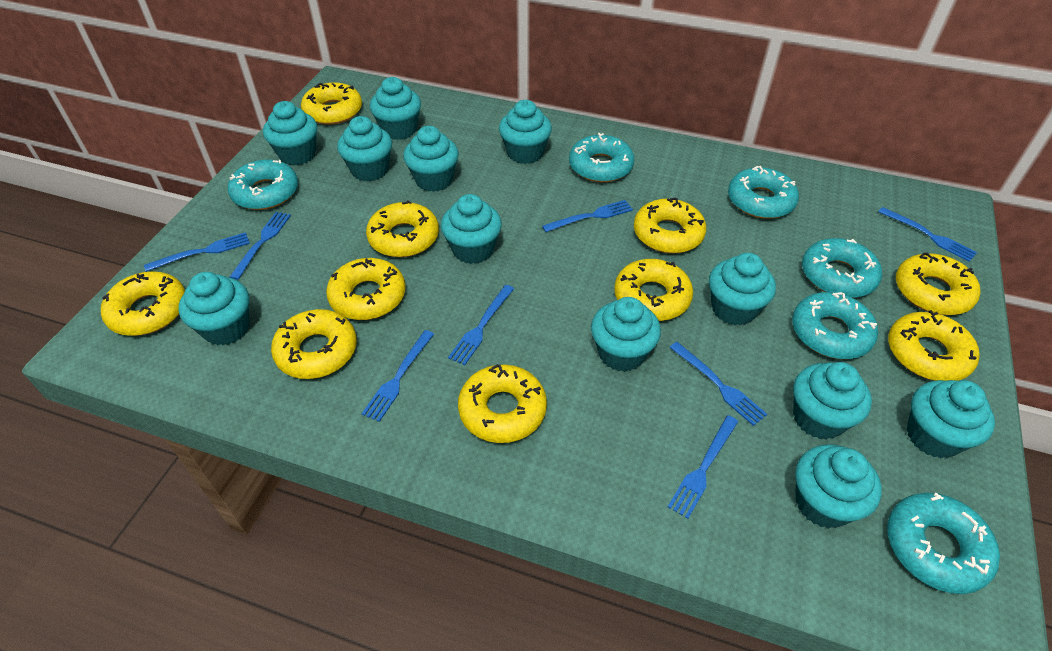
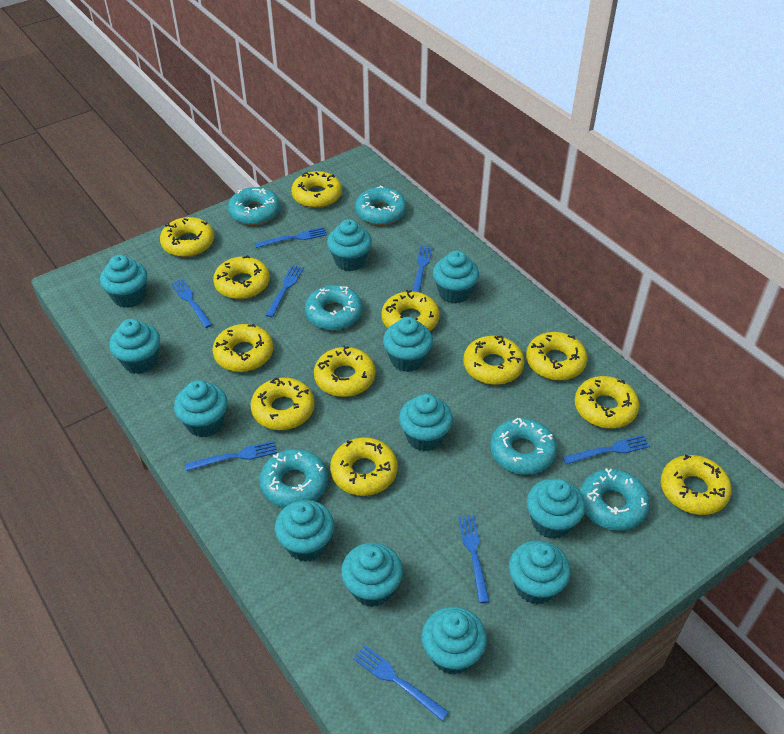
yellow donut: 10 -> 12

